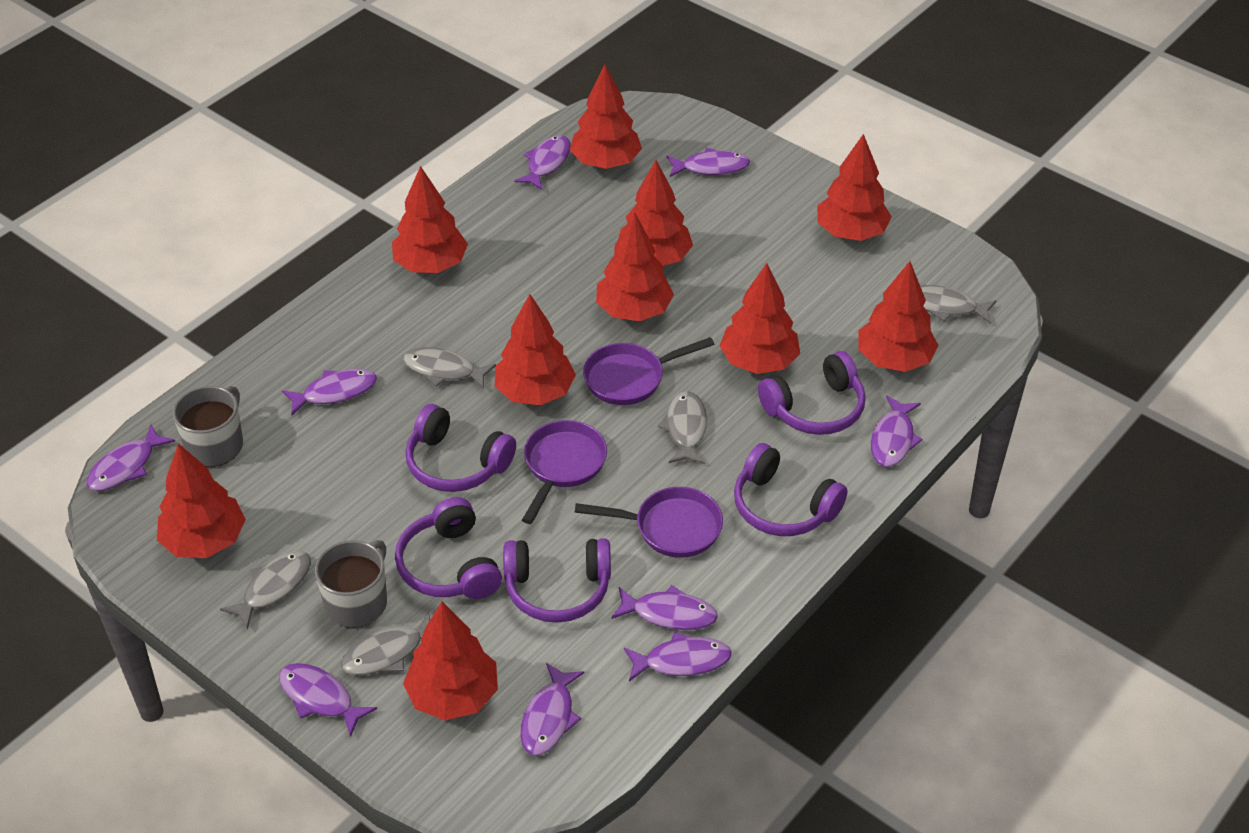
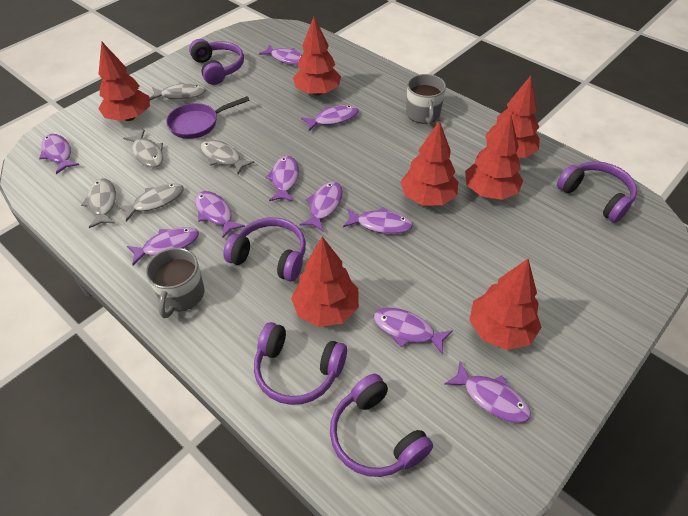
purple fish: 9 -> 10
purple pan: 3 -> 1
red tree: 10 -> 7

